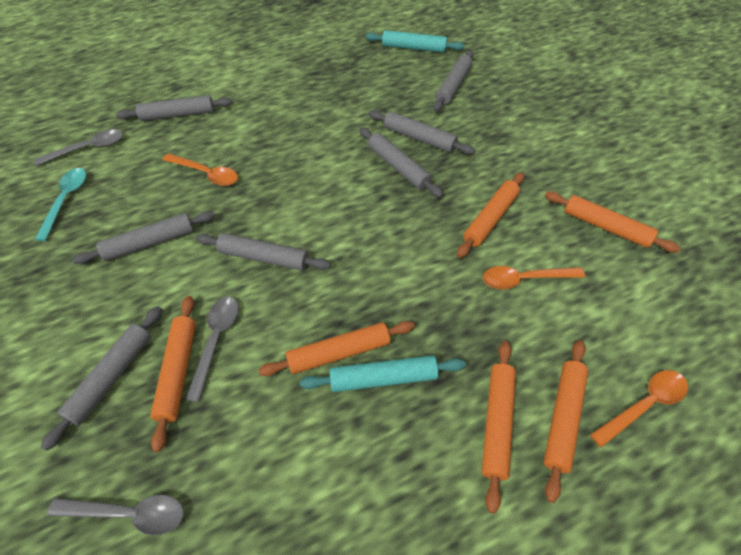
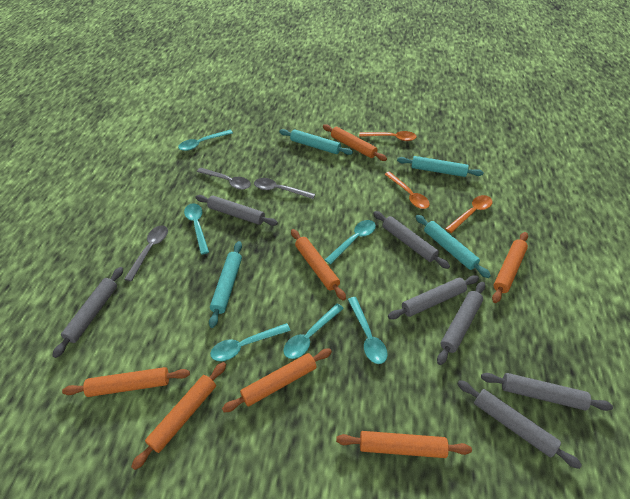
orange rolling pin: 6 -> 7
turquoise rolling pin: 2 -> 4
turquoise spoon: 1 -> 6

